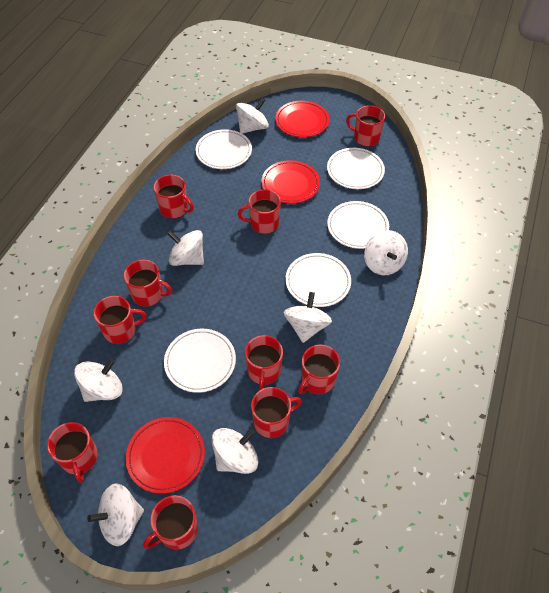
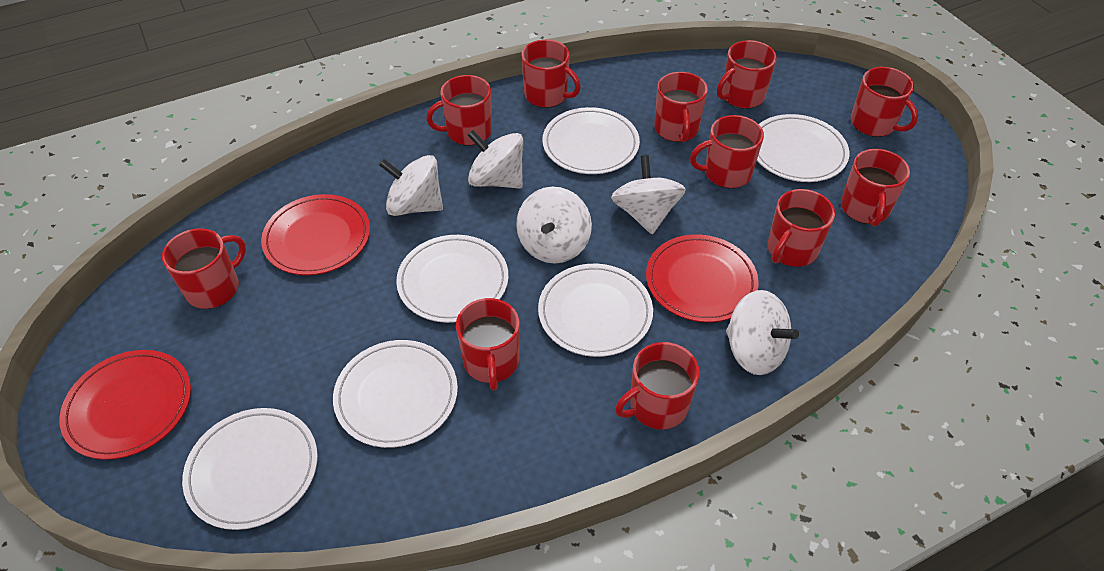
red mug: 10 -> 11
white plate: 5 -> 6
white spinning top: 7 -> 5

